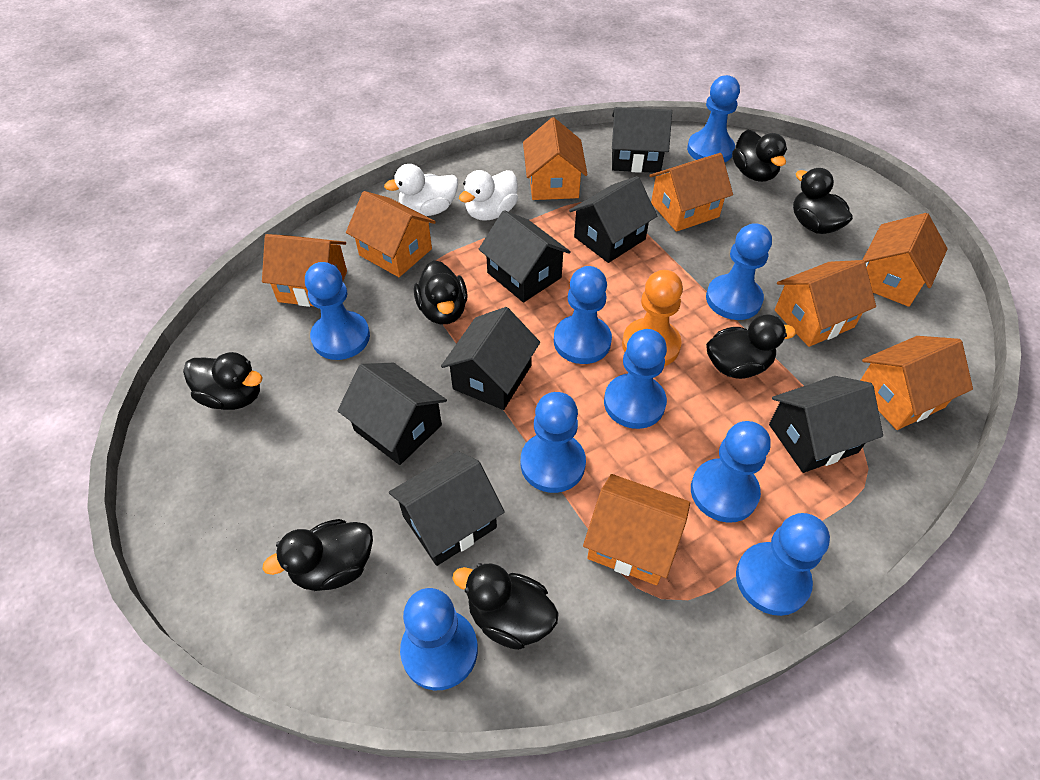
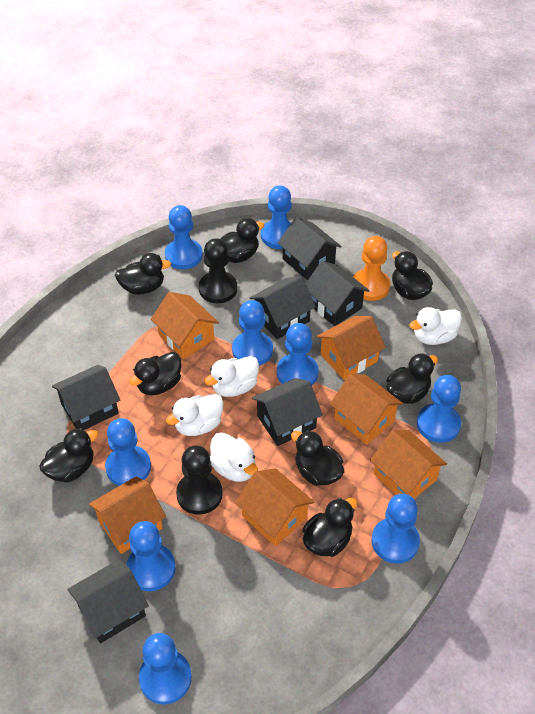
black duck: 7 -> 8
black house: 7 -> 6
black pawn: 0 -> 2
orange house: 8 -> 6
white duck: 2 -> 4

